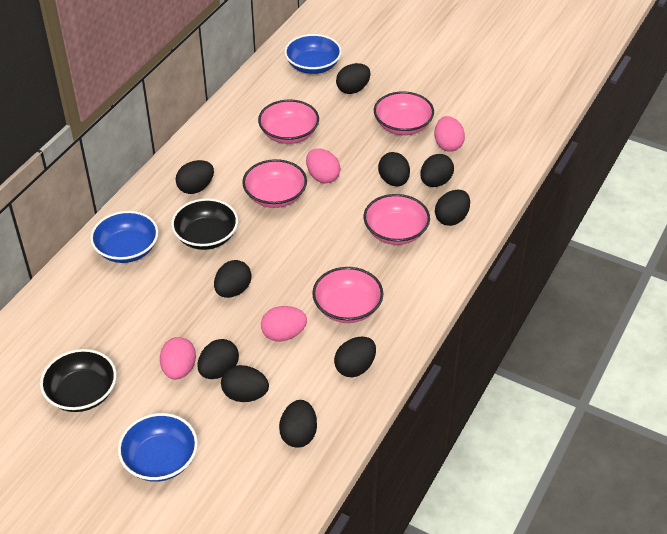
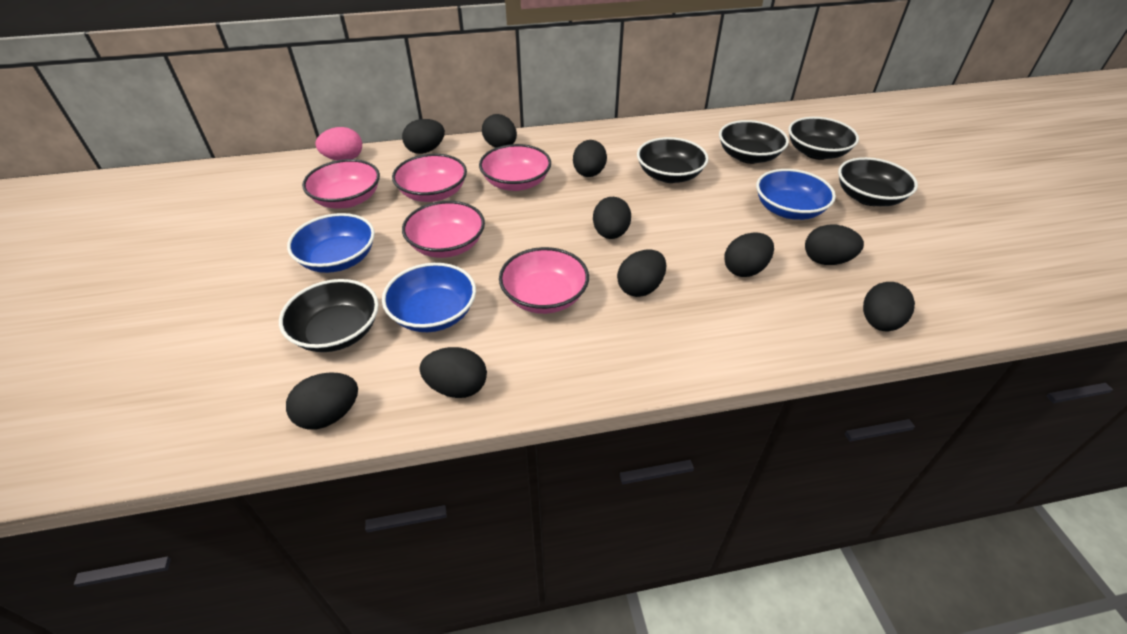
black bowl: 2 -> 5
pink egg: 4 -> 1

